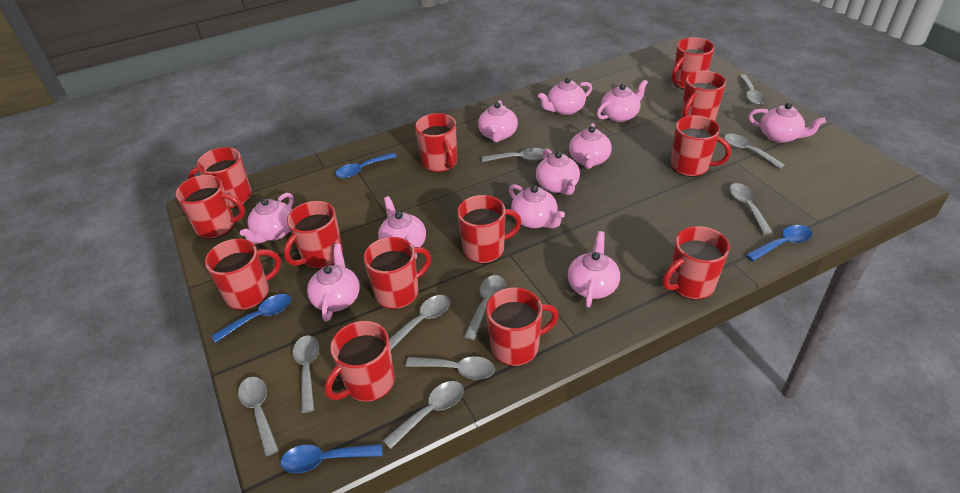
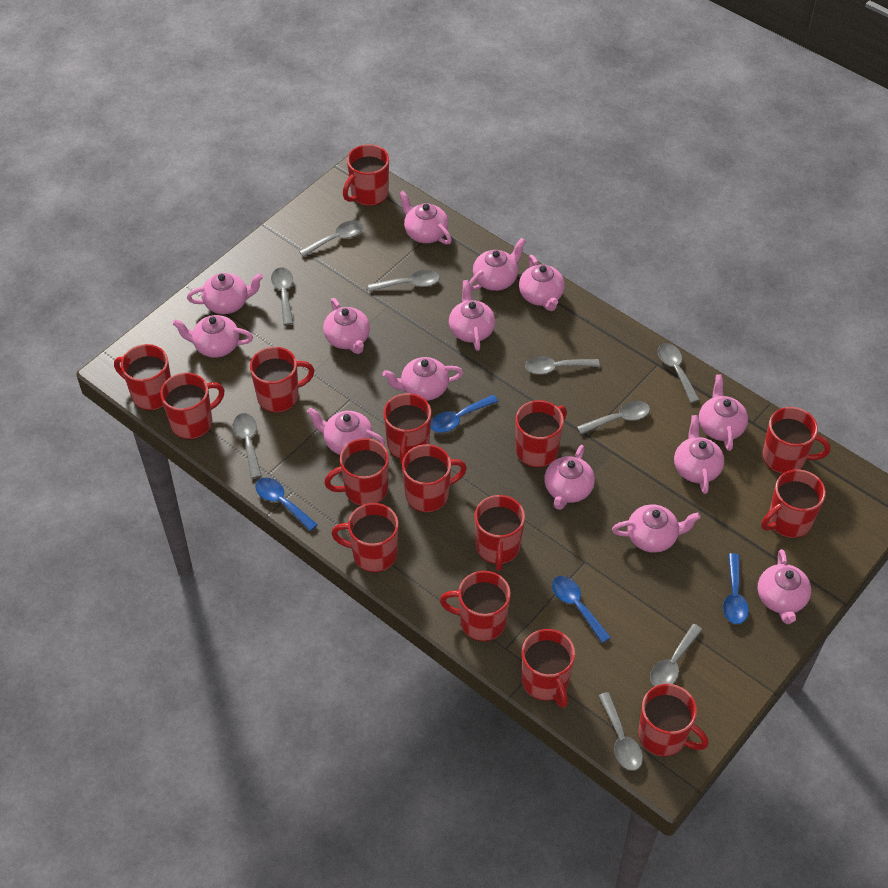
grey spoon: 10 -> 9
pink teapot: 11 -> 14
red mug: 13 -> 15

